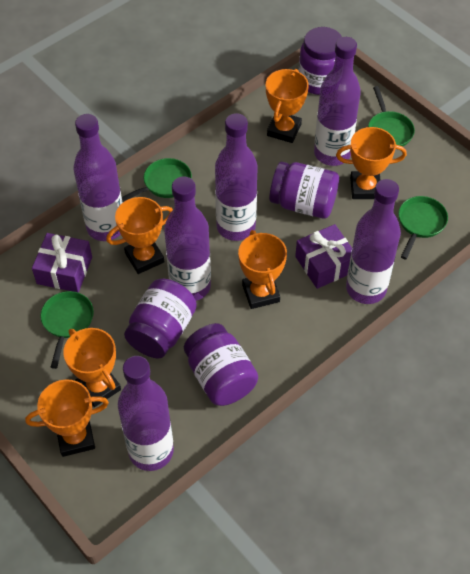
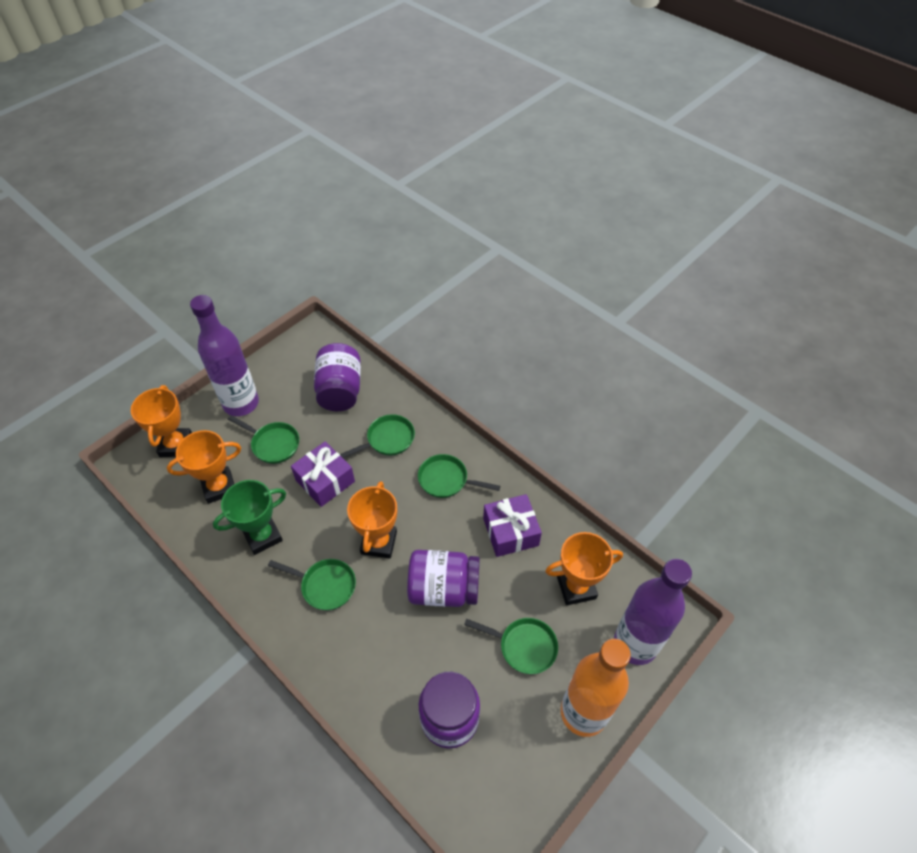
green pan: 4 -> 5
green trophy: 0 -> 1
orange bottle: 0 -> 1
orange trophy: 6 -> 4
purple bottle: 6 -> 2
purple jar: 4 -> 3

